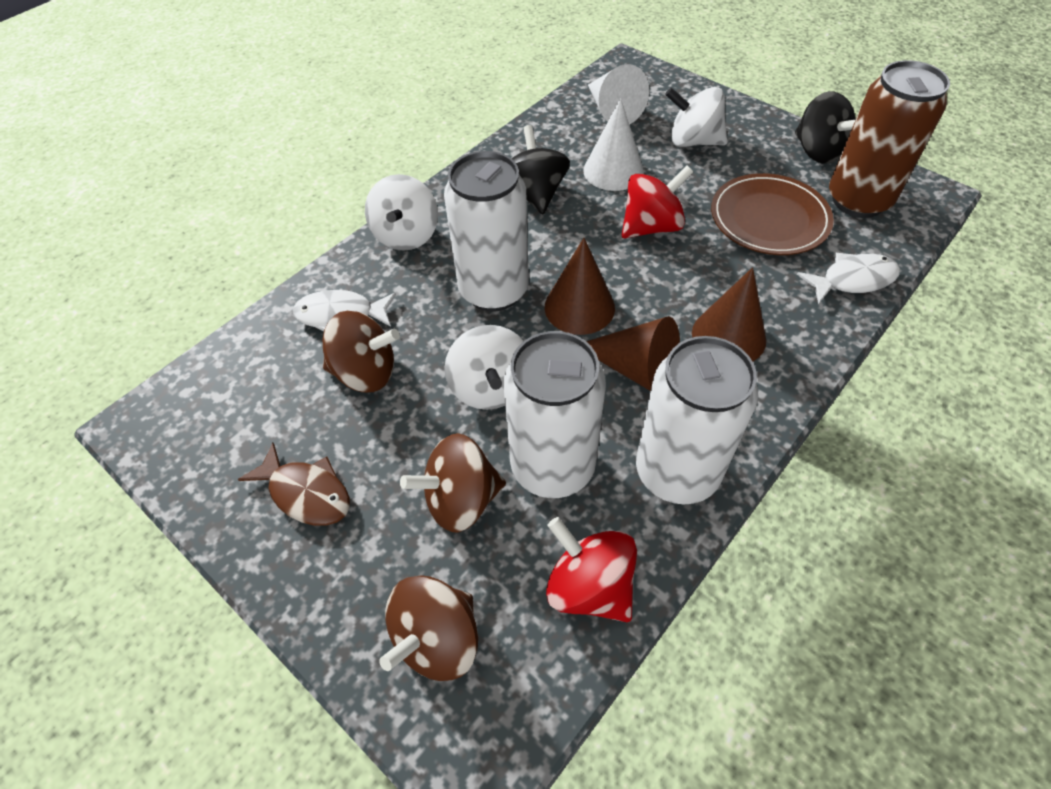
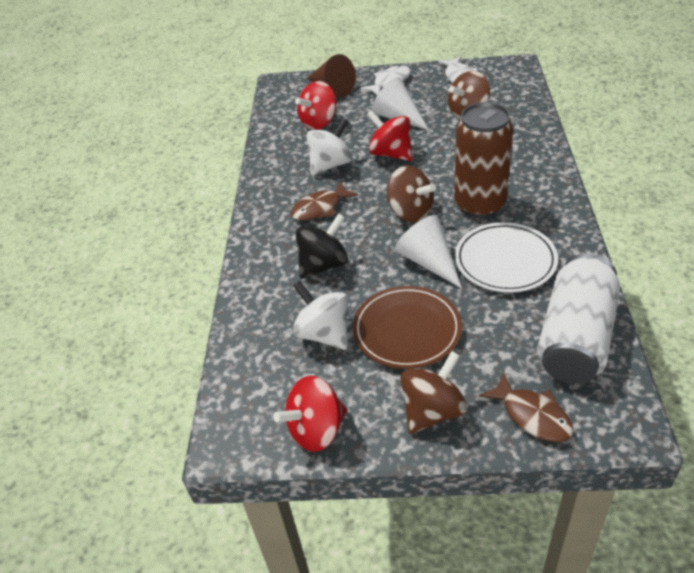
black spinning top: 2 -> 1
brown cone: 3 -> 1
brown fish: 1 -> 2
red spinning top: 2 -> 3
white can: 3 -> 1
white plate: 0 -> 1
white spinning top: 3 -> 2

